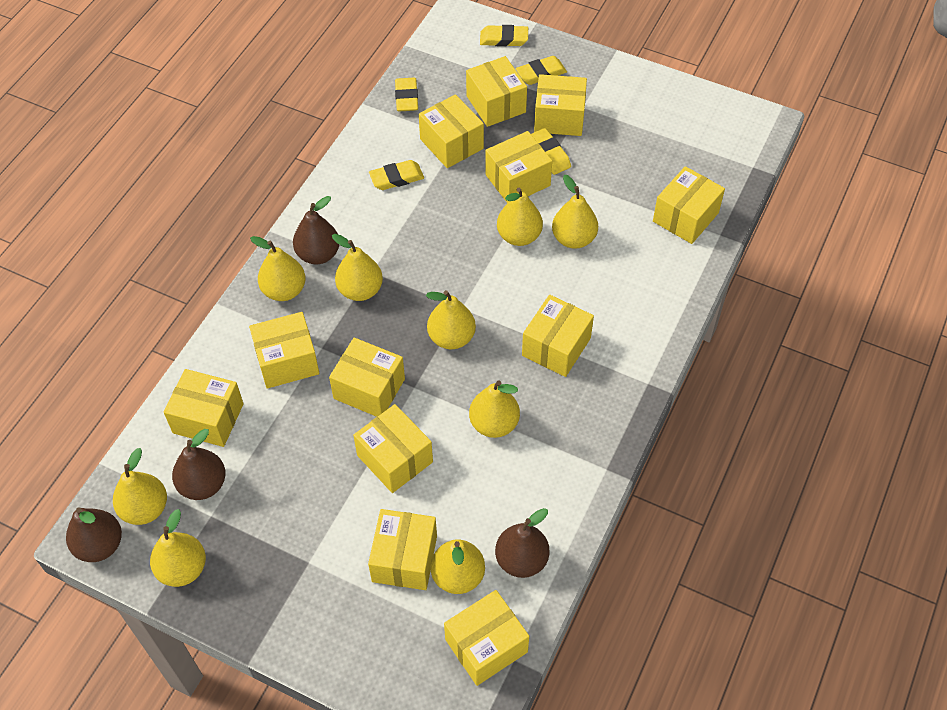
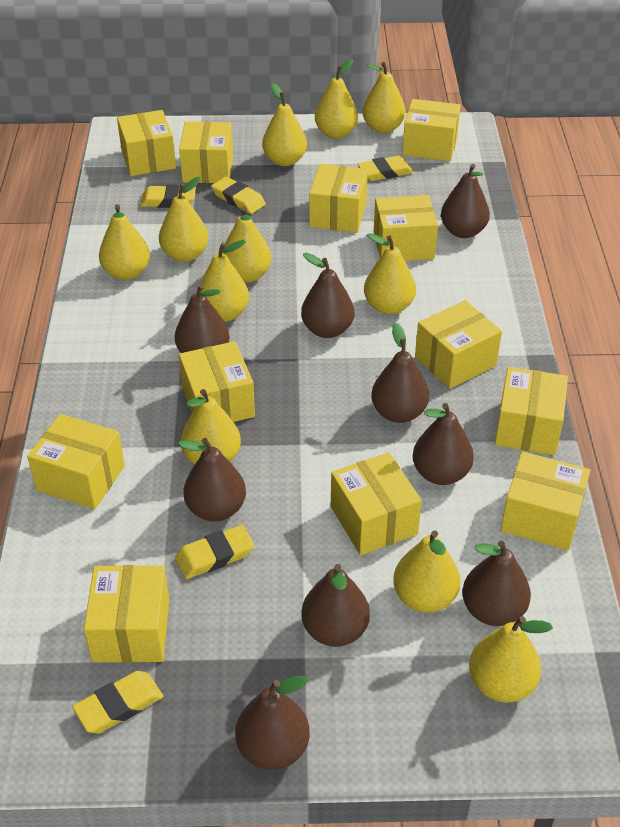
brown pear: 4 -> 9
yellow pear: 9 -> 11

